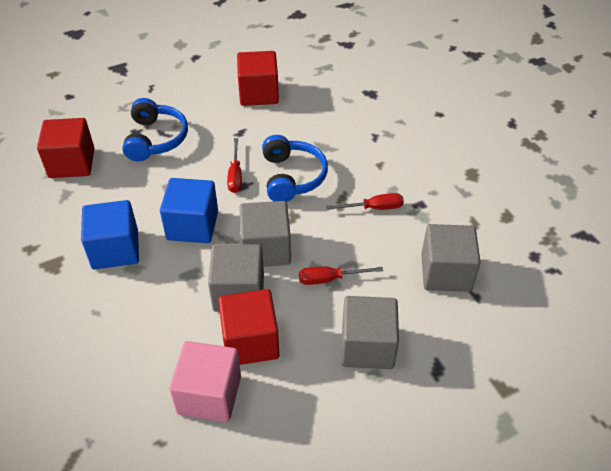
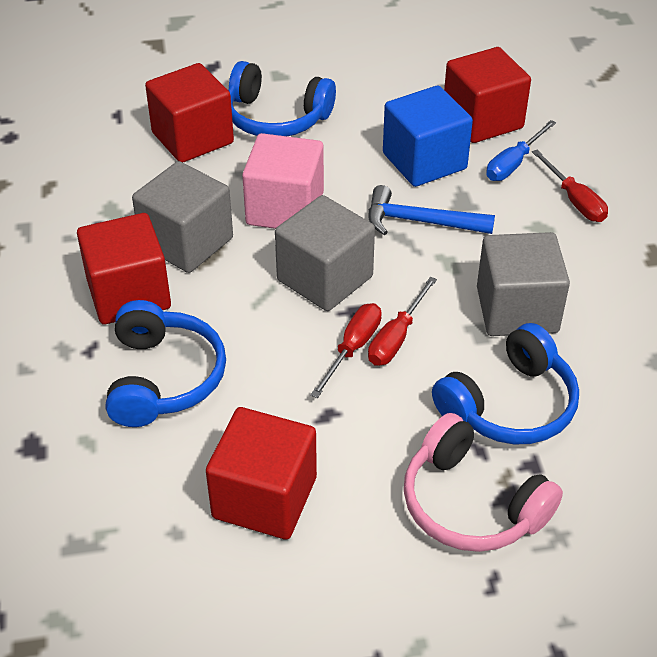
blue cube: 2 -> 1
blue hammer: 0 -> 1
blue headphones: 2 -> 3
blue screwdriver: 0 -> 1
grey cube: 4 -> 3
pink headphones: 0 -> 1
red cube: 3 -> 4

